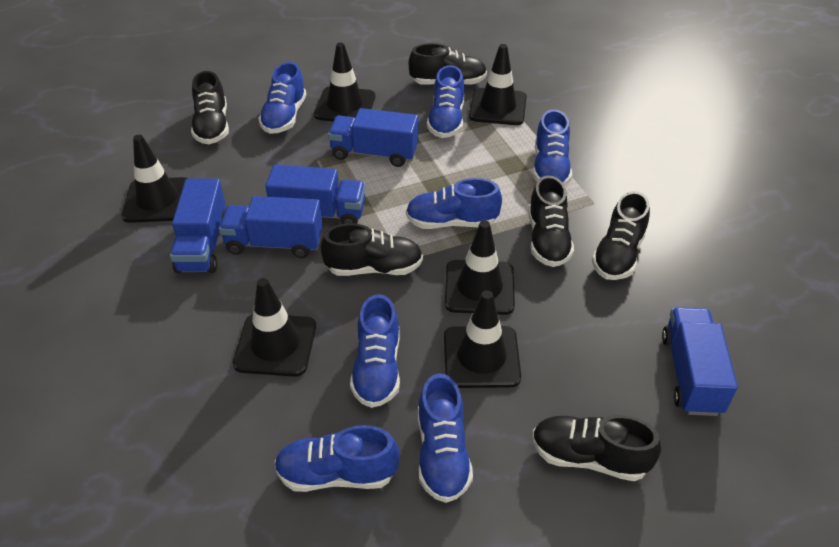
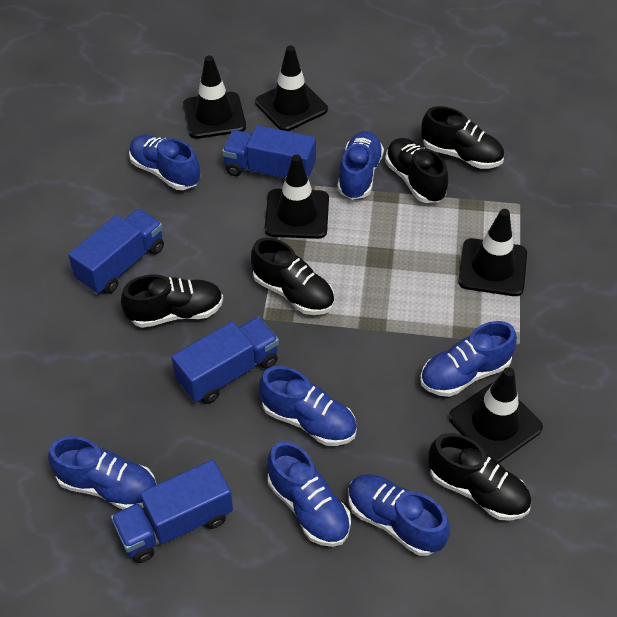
black shoe: 6 -> 5
black traffic cone: 6 -> 5
blue truck: 5 -> 4

